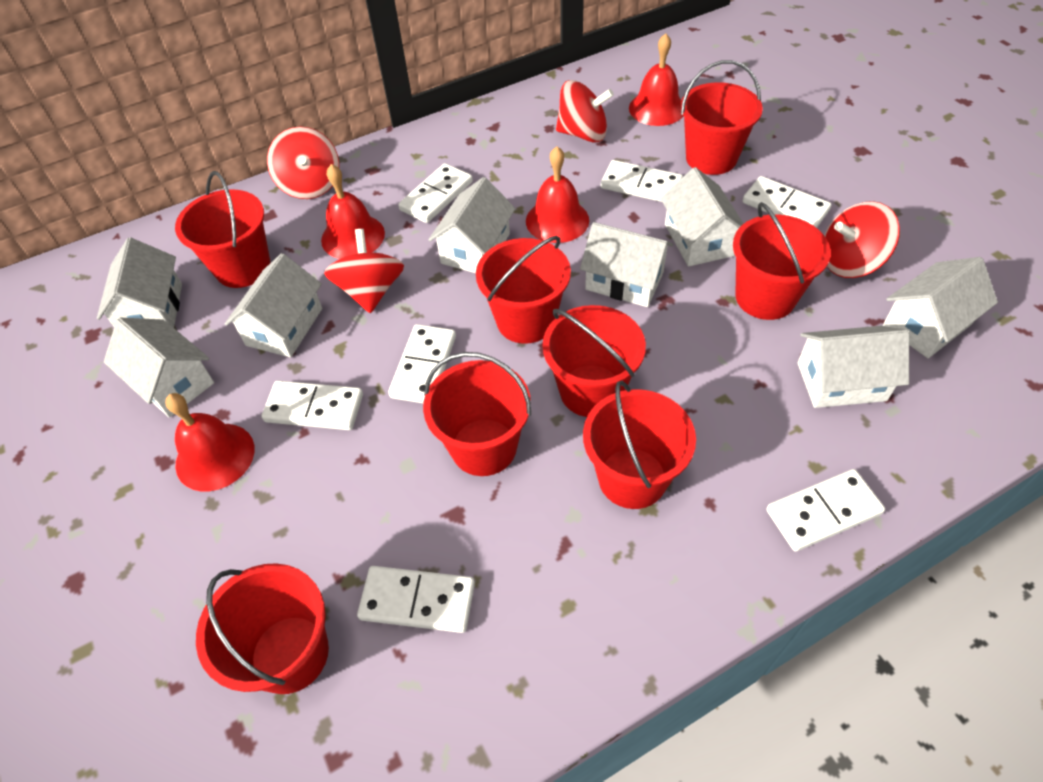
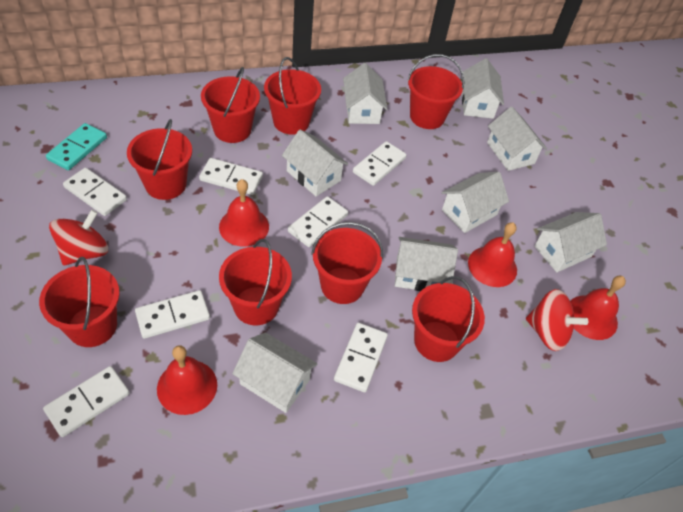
red spinning top: 4 -> 2
turquoise domino: 0 -> 1

